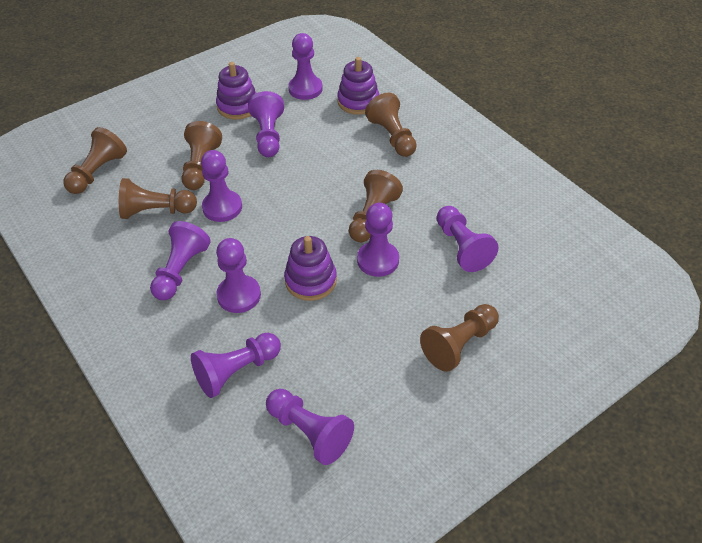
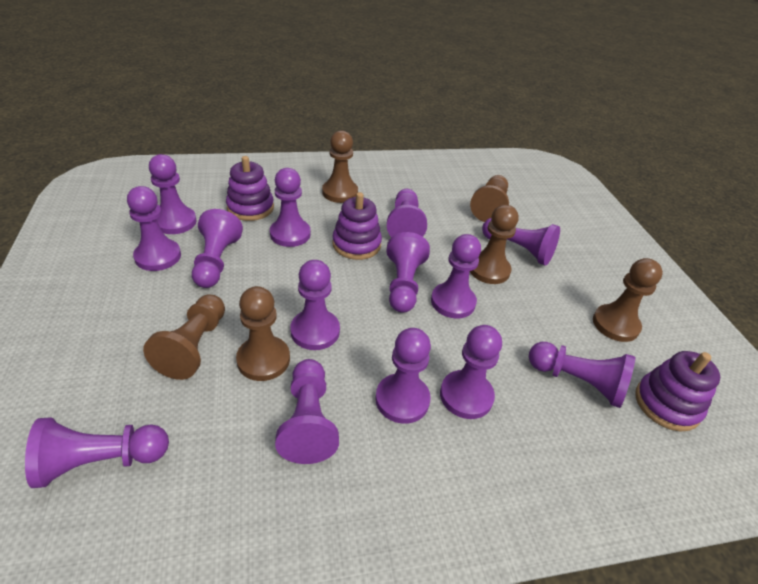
purple pawn: 9 -> 14

